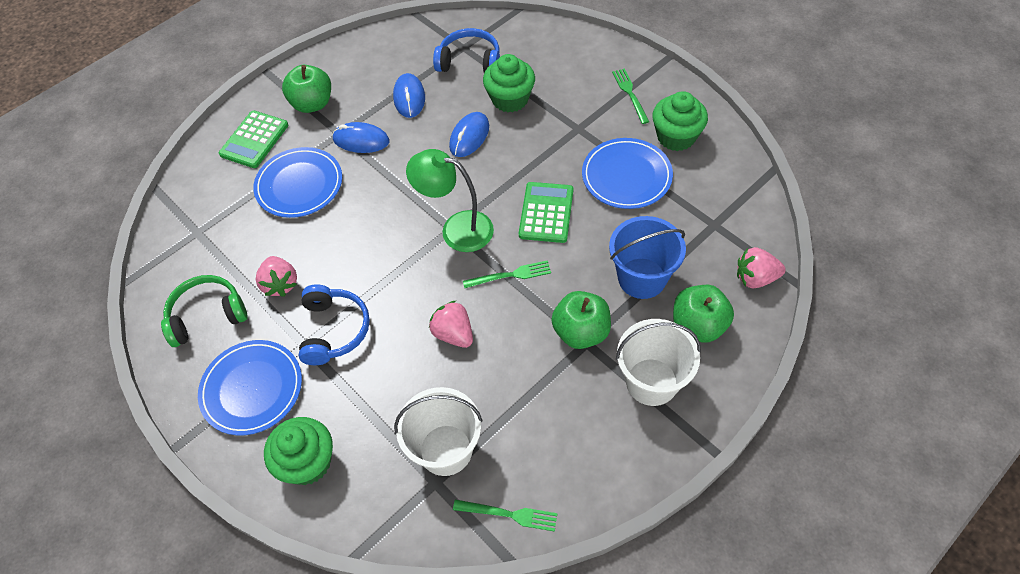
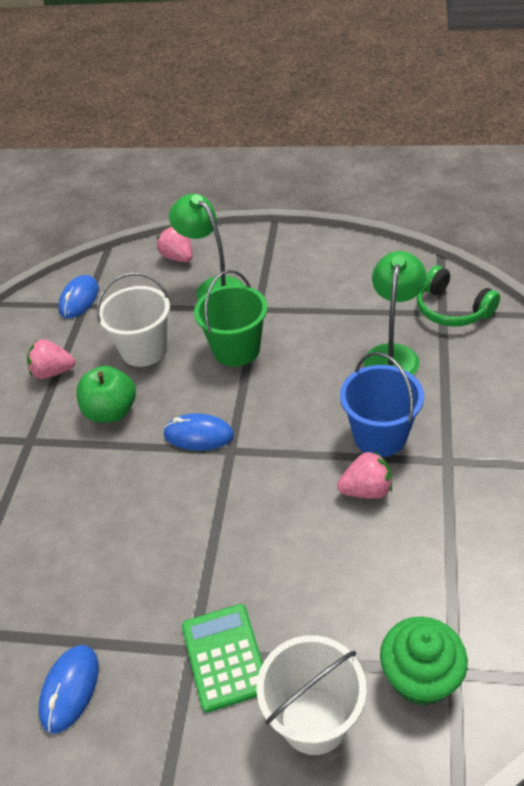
blue headphones: 2 -> 0
blue plate: 3 -> 0
green apple: 3 -> 1
green bucket: 0 -> 1
green calculator: 2 -> 1
green cupcake: 3 -> 1
green fork: 3 -> 0
green lamp: 1 -> 2

